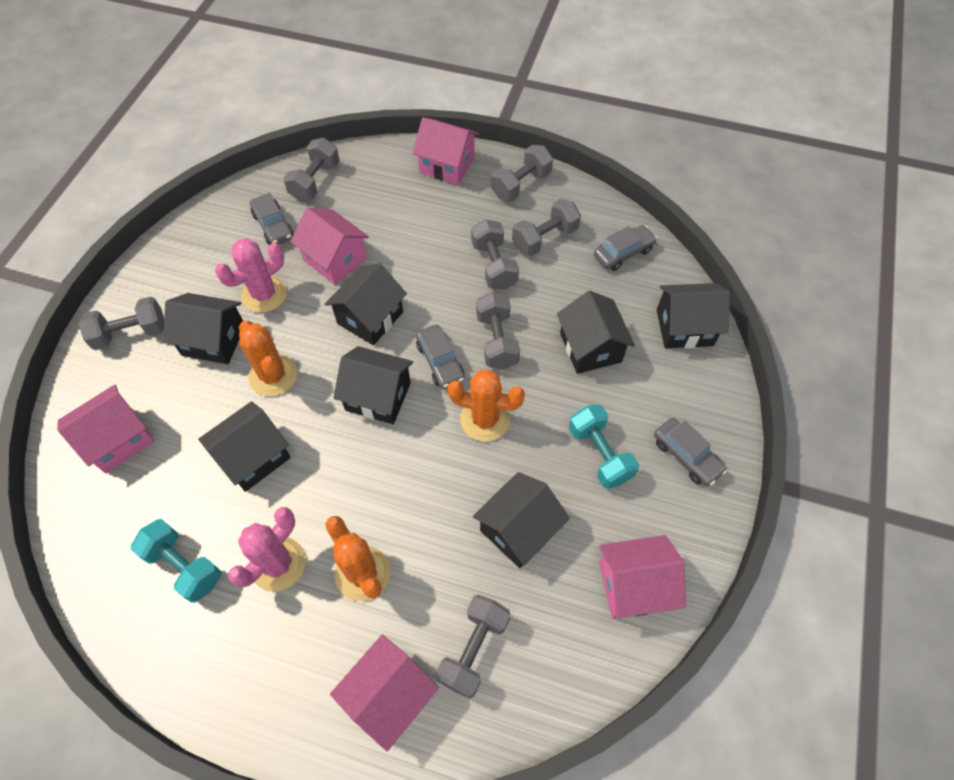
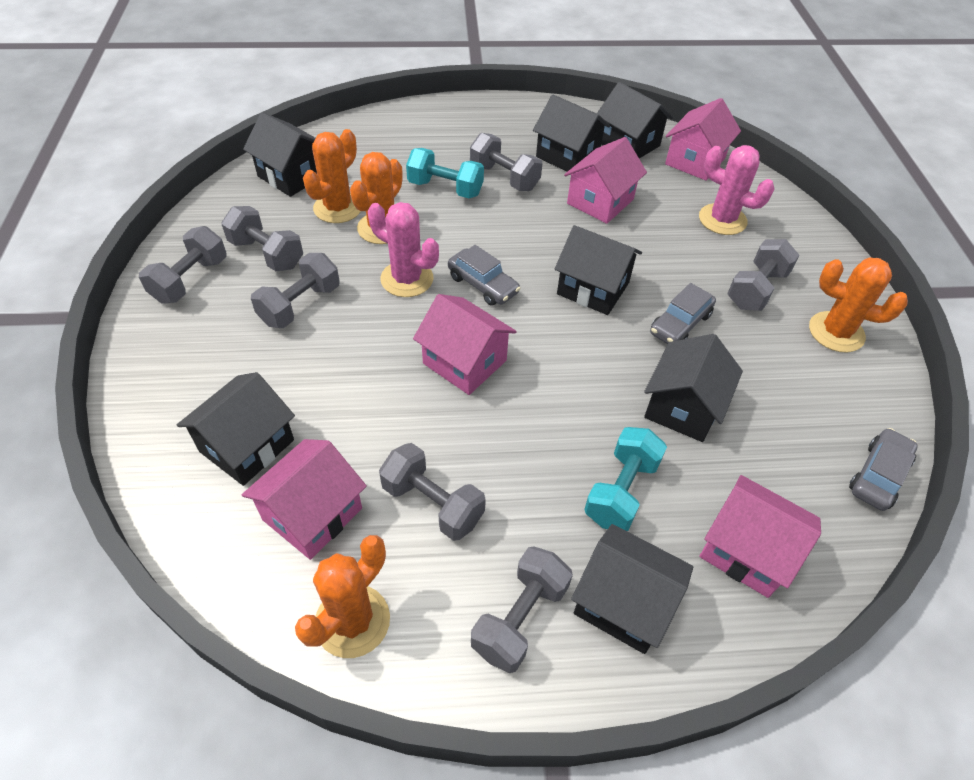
grey car: 4 -> 3
orange cactus: 3 -> 4

